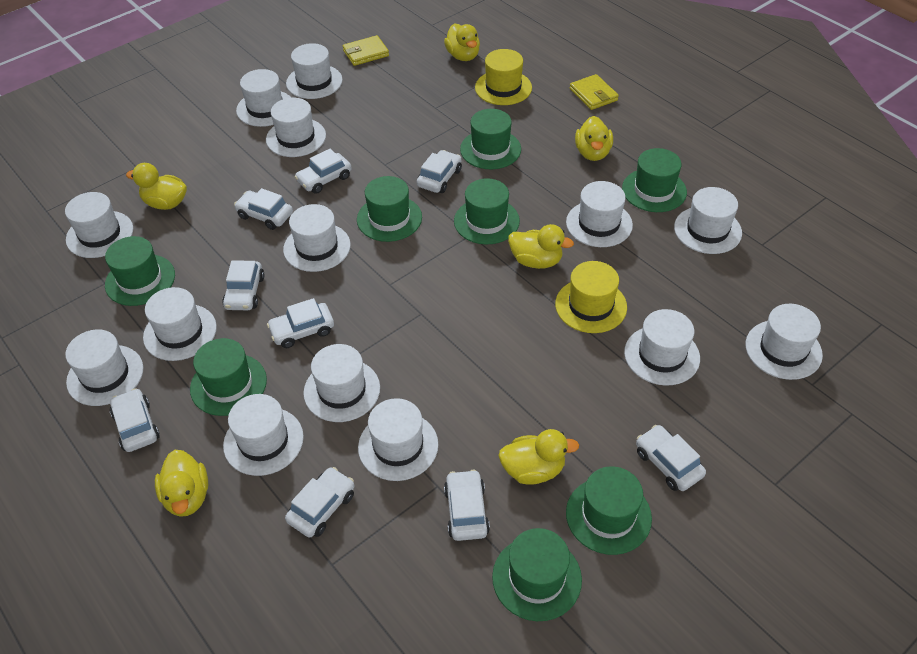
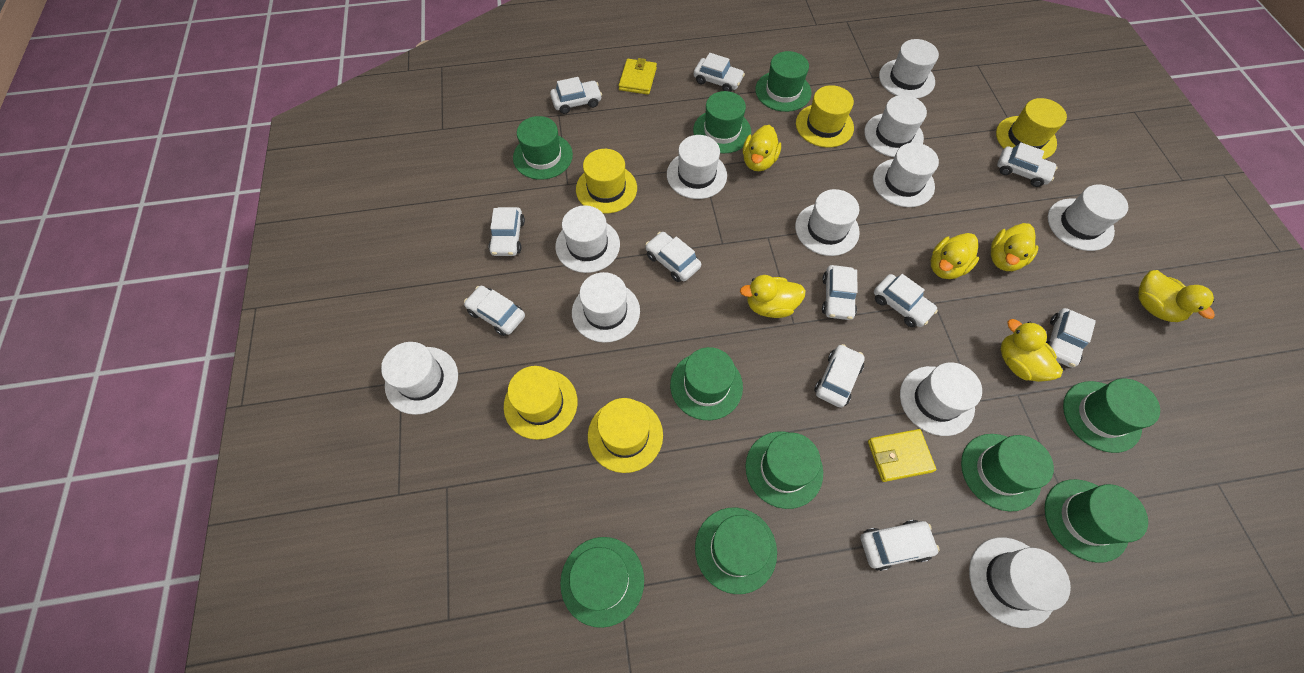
green hat: 8 -> 10
white car: 9 -> 11
white hat: 14 -> 11
yellow hat: 2 -> 5

